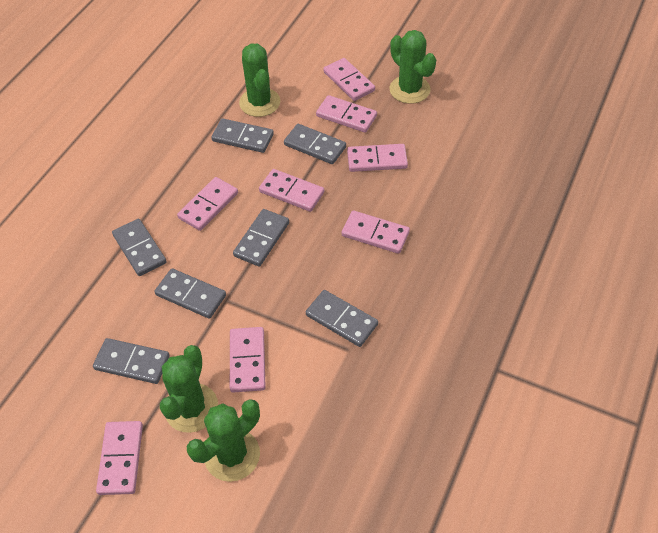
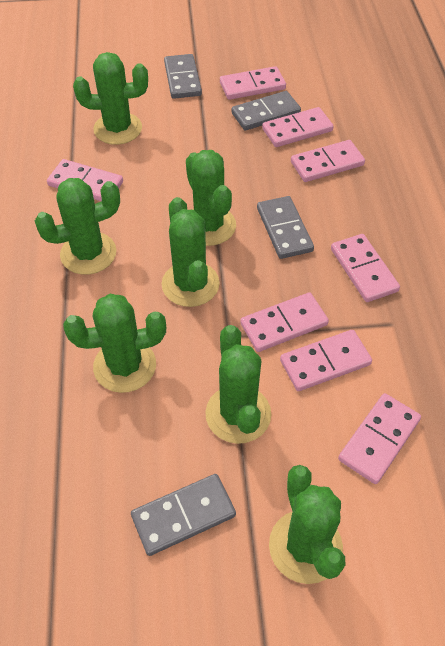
green cactus: 4 -> 7
grey domino: 7 -> 4

